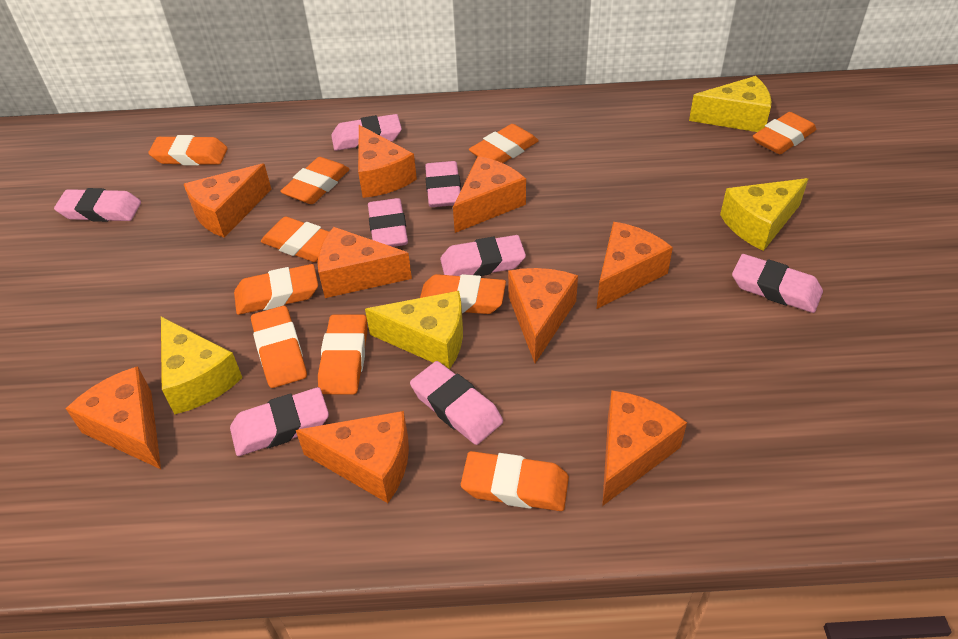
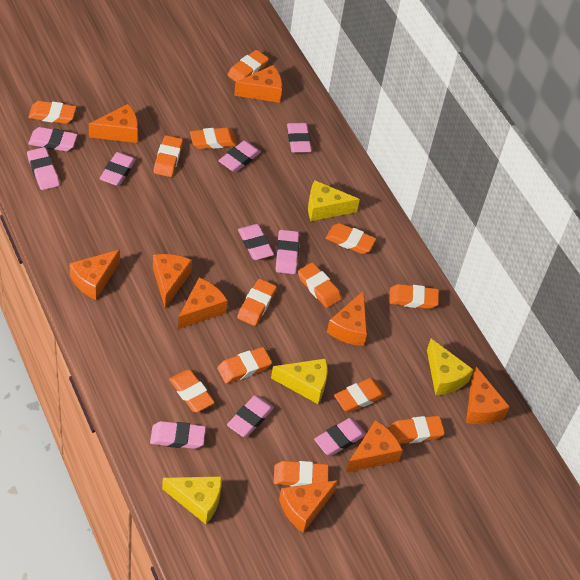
orange eraser: 10 -> 13
pink eraser: 8 -> 10

